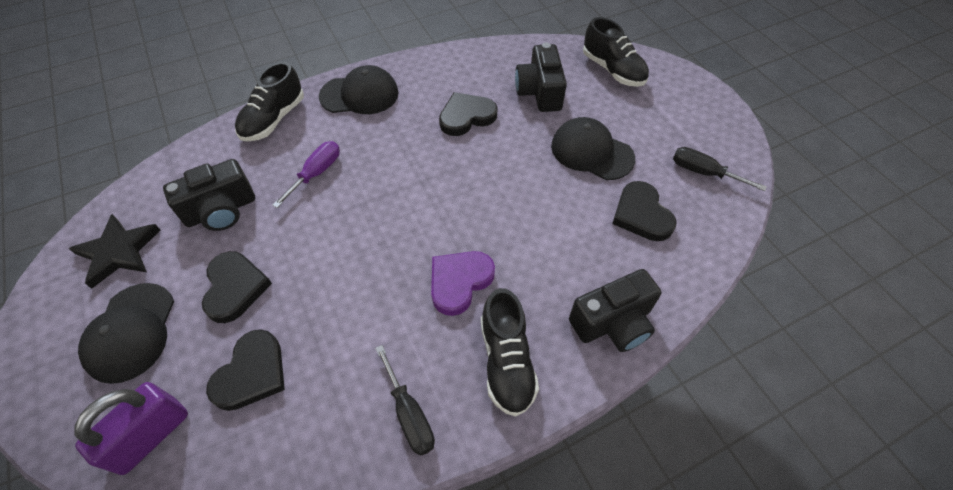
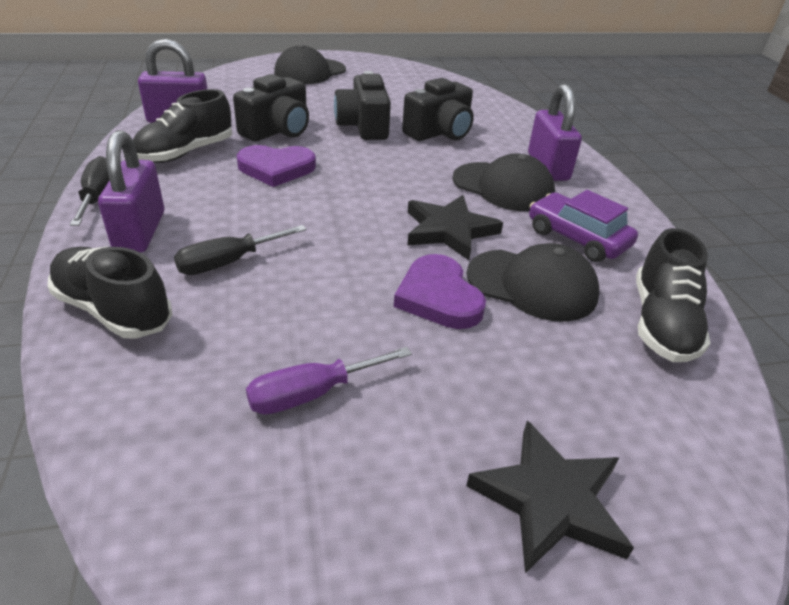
black heart: 4 -> 0
black star: 1 -> 2
purple car: 0 -> 1
purple heart: 1 -> 2
purple padlock: 1 -> 3

